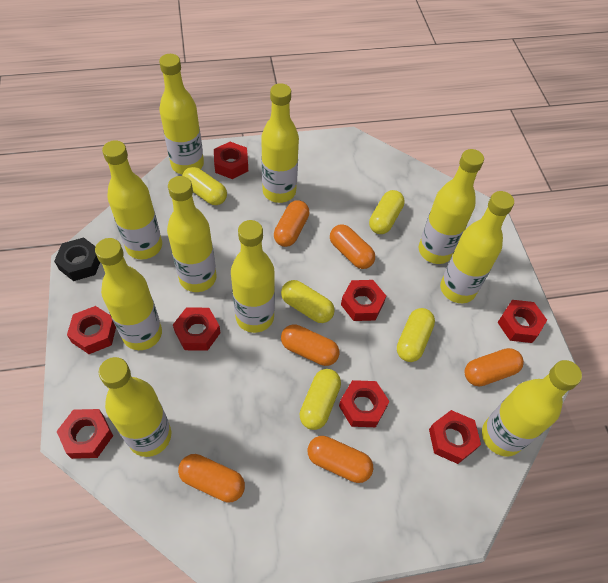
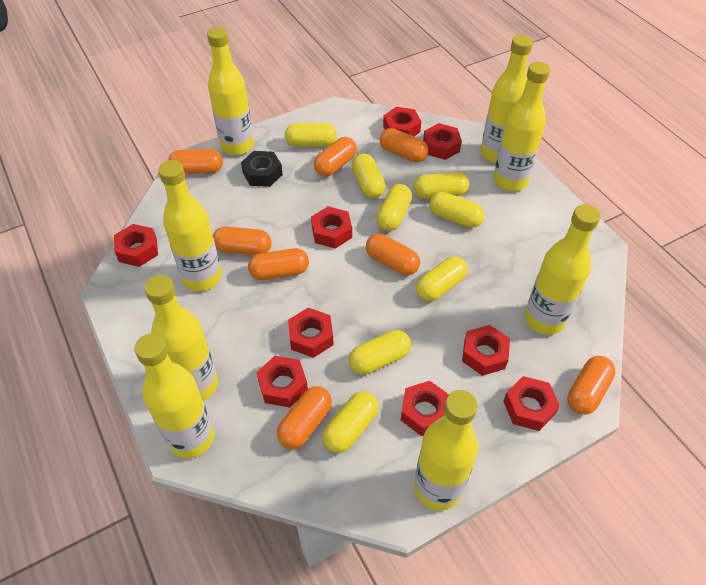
orange capsule: 6 -> 8
red nut: 8 -> 9
yellow bottle: 10 -> 8
yellow capsule: 5 -> 8

